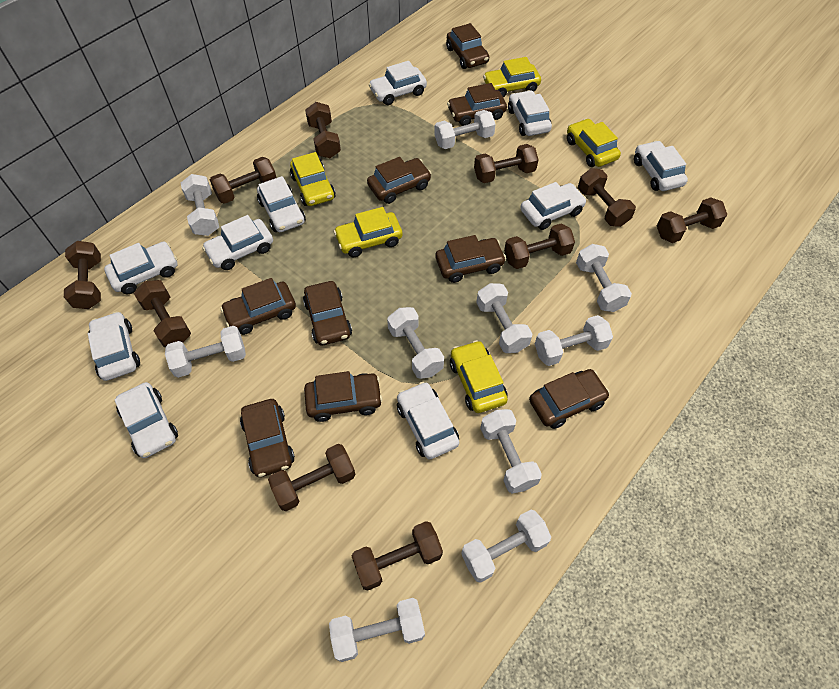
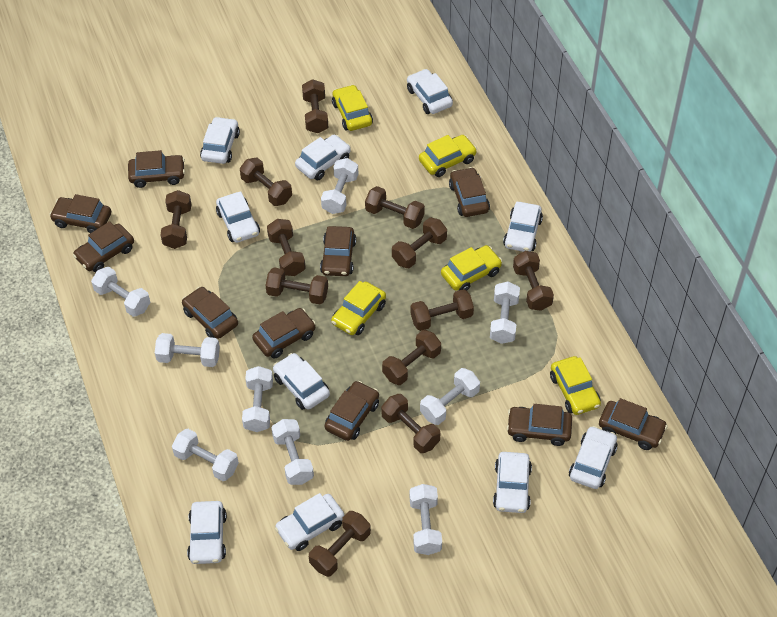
brown car: 9 -> 10
brown dumbbell: 10 -> 12
white dumbbell: 10 -> 9

